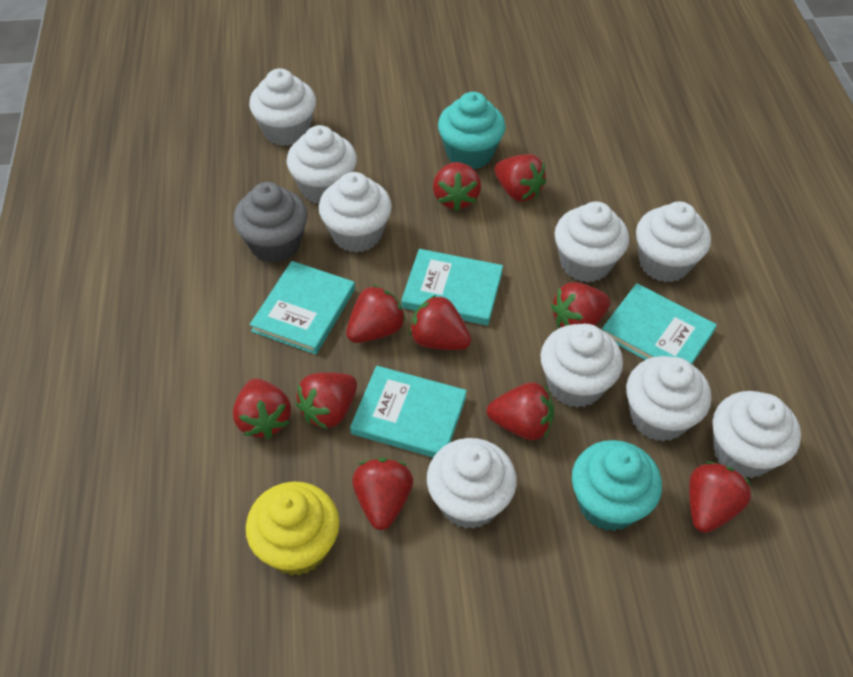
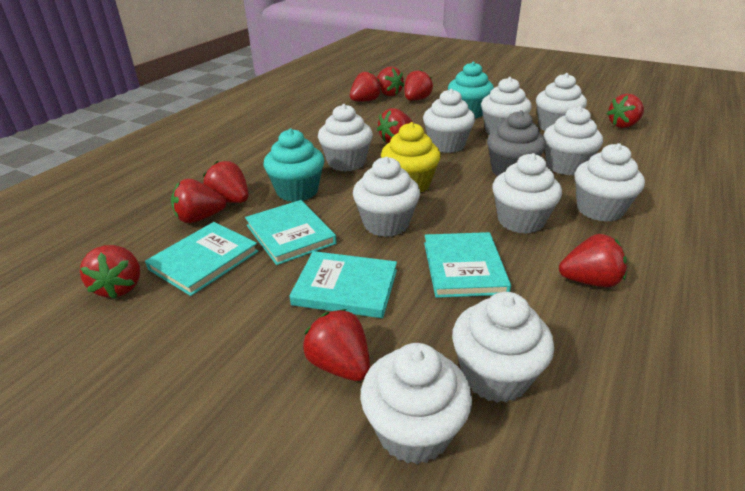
white cupcake: 9 -> 10

